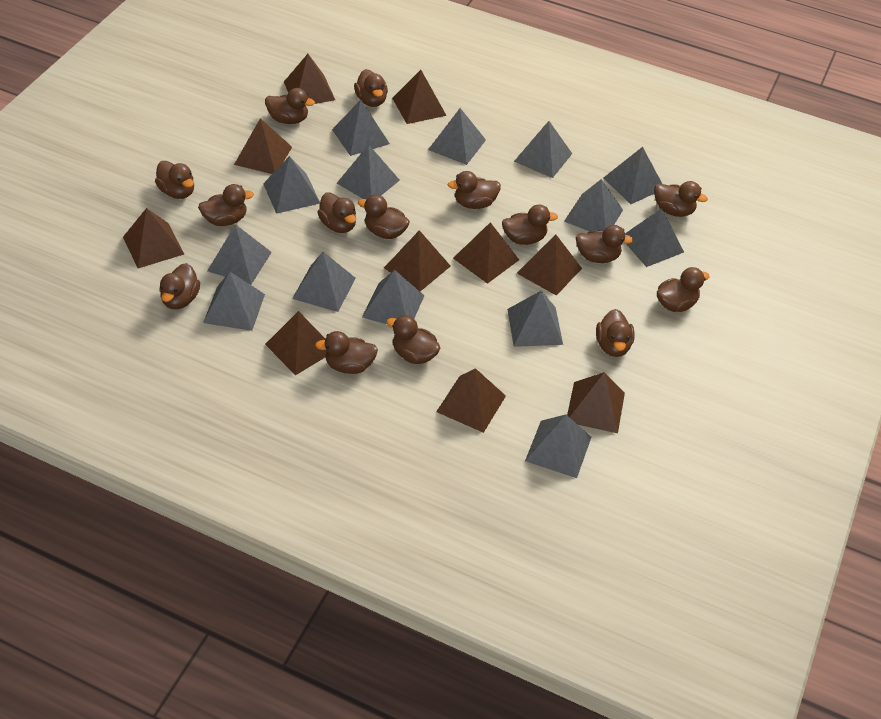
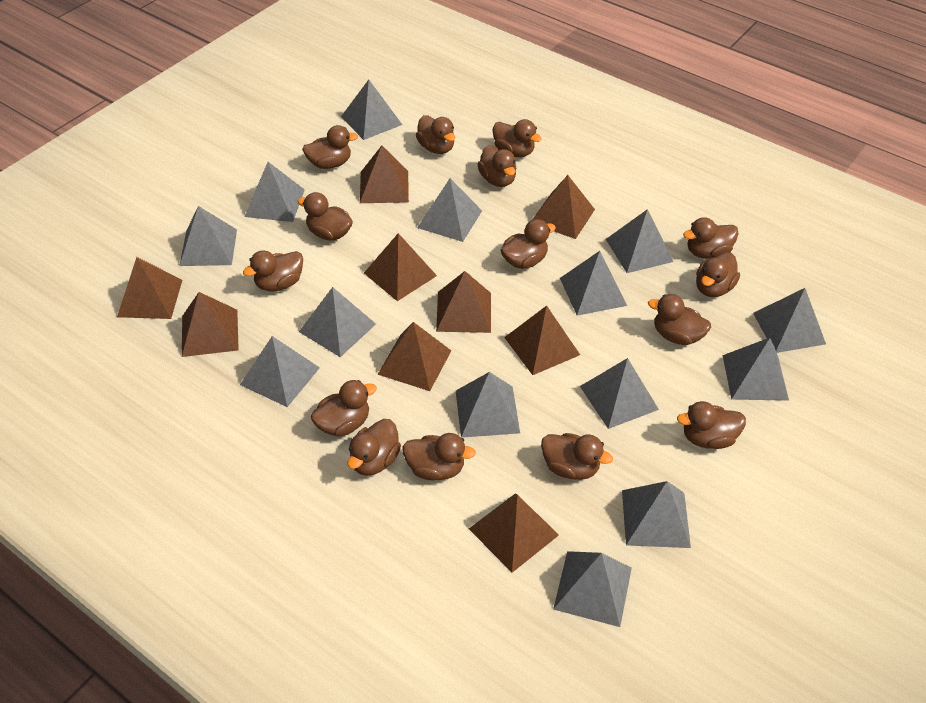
brown pyramid: 10 -> 9

